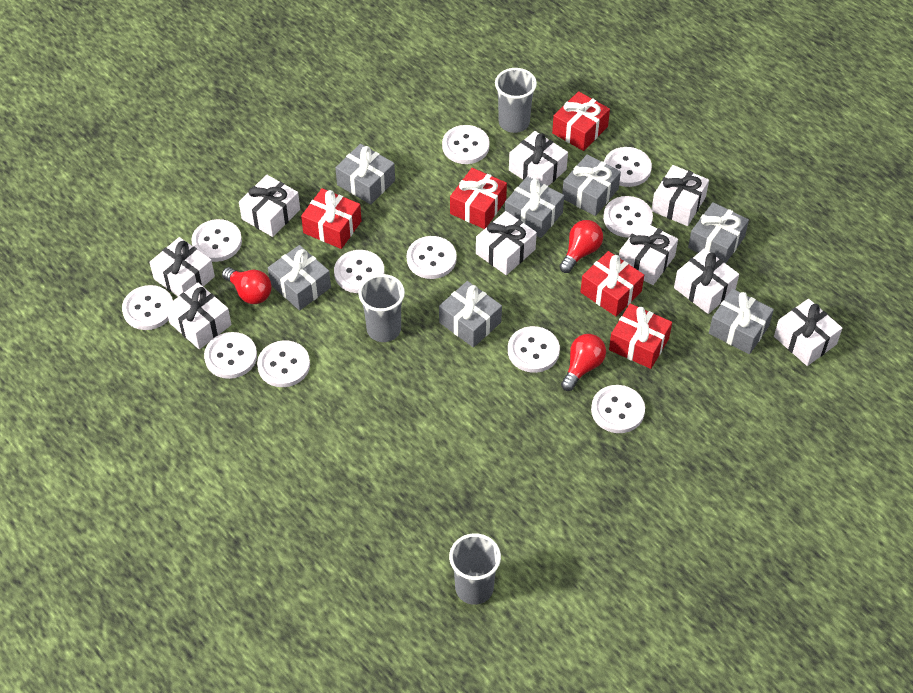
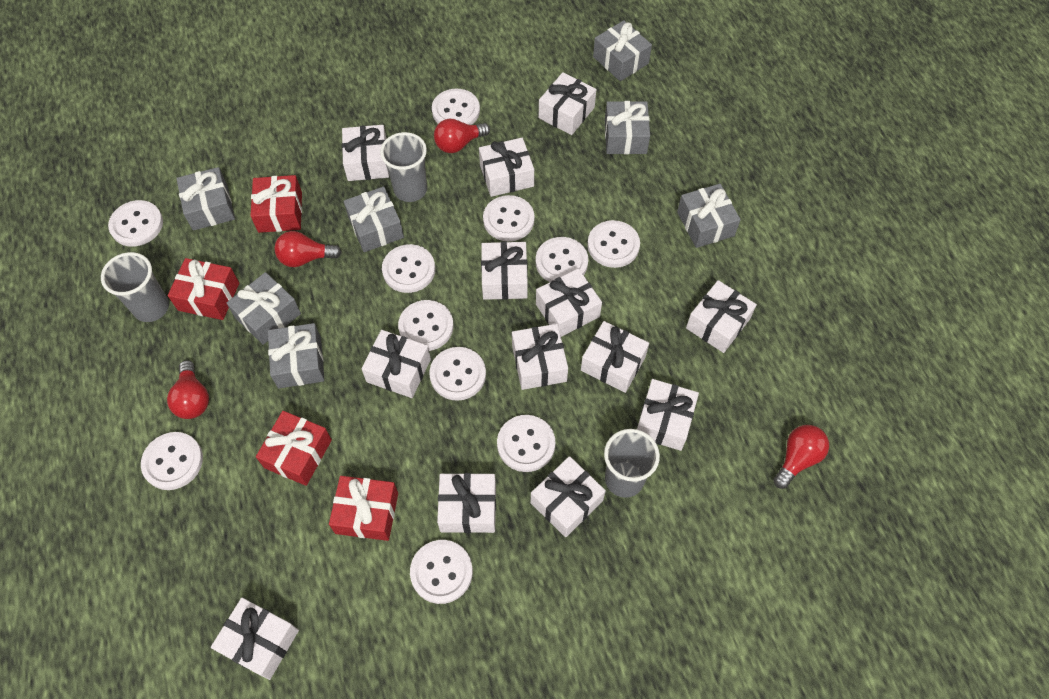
red gift: 5 -> 4
red light bulb: 3 -> 4
white gift: 9 -> 13

